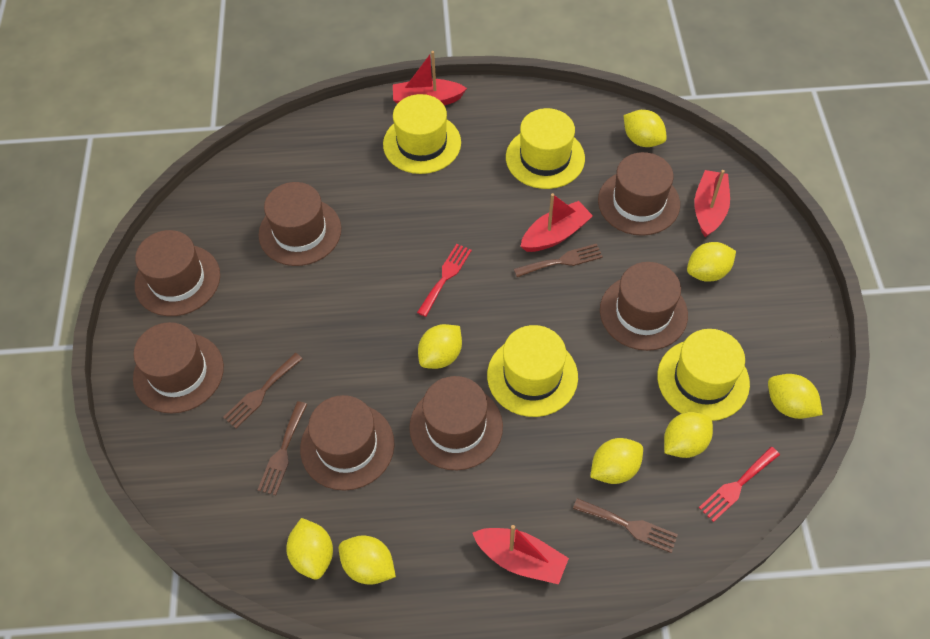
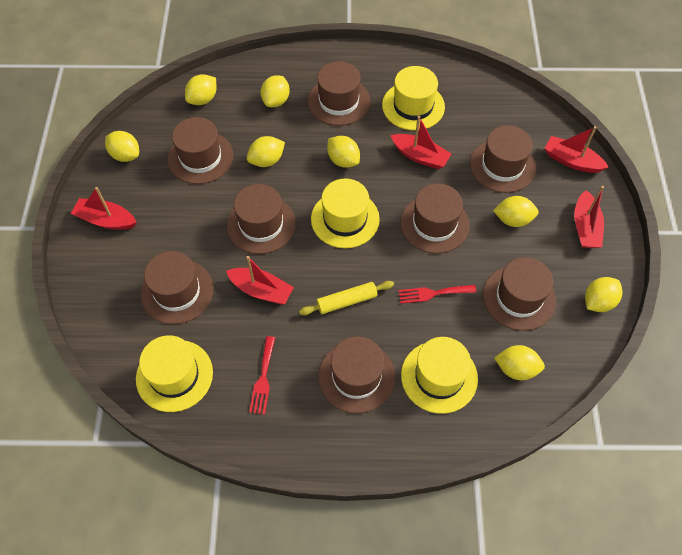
brown fork: 4 -> 0
brown hat: 7 -> 8
red boat: 4 -> 5
yellow rolling pin: 0 -> 1

